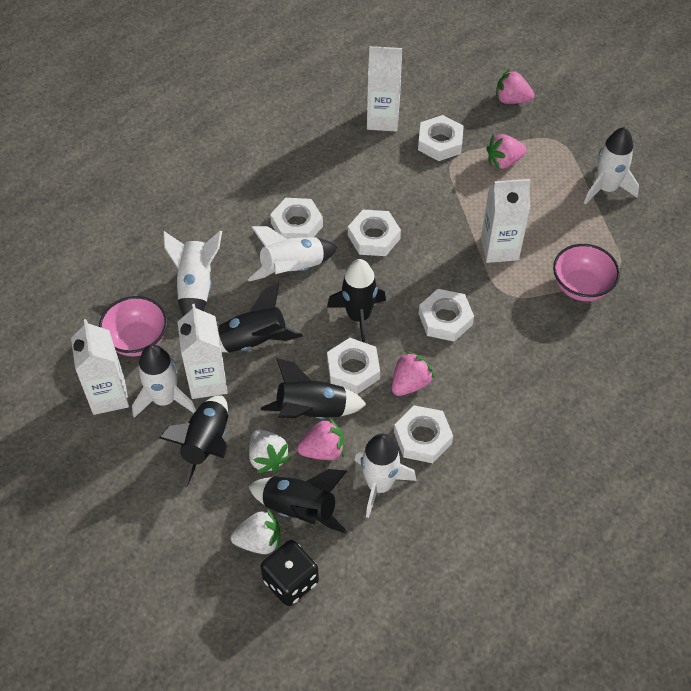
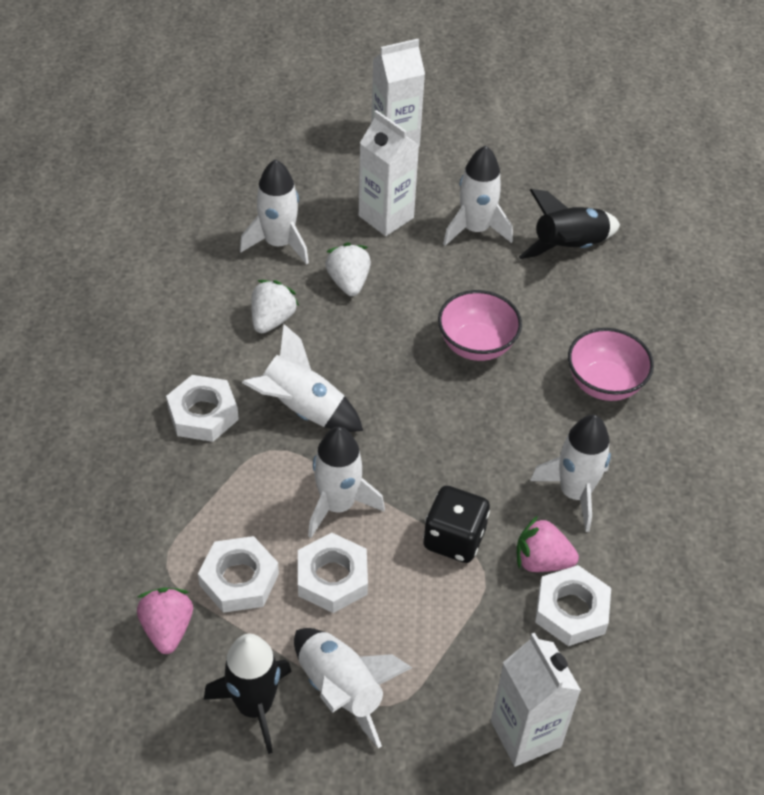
black rocket: 5 -> 2
pink strawberry: 4 -> 2
white carton: 4 -> 3
white nut: 6 -> 4
white rocket: 5 -> 6

